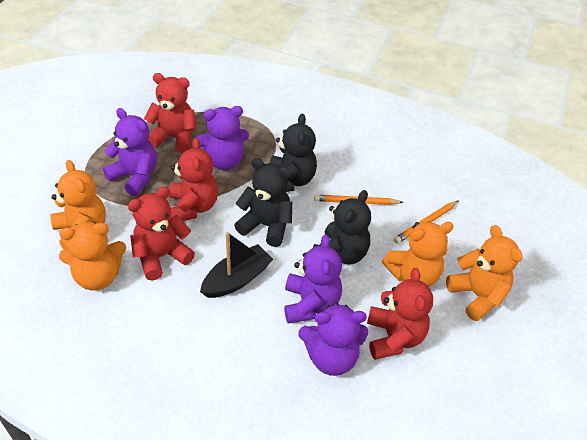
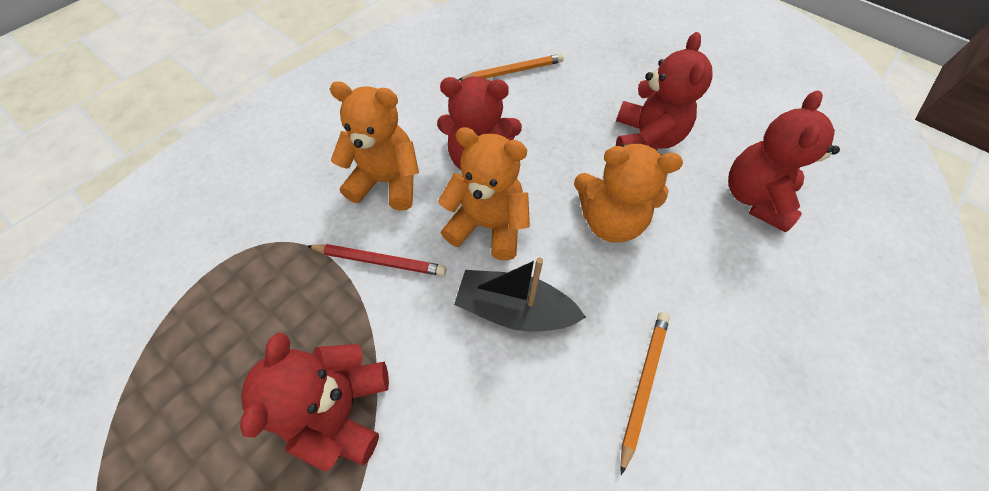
black teddy bear: 3 -> 0
orange teddy bear: 4 -> 3
purple teddy bear: 4 -> 0
red pencil: 0 -> 1

